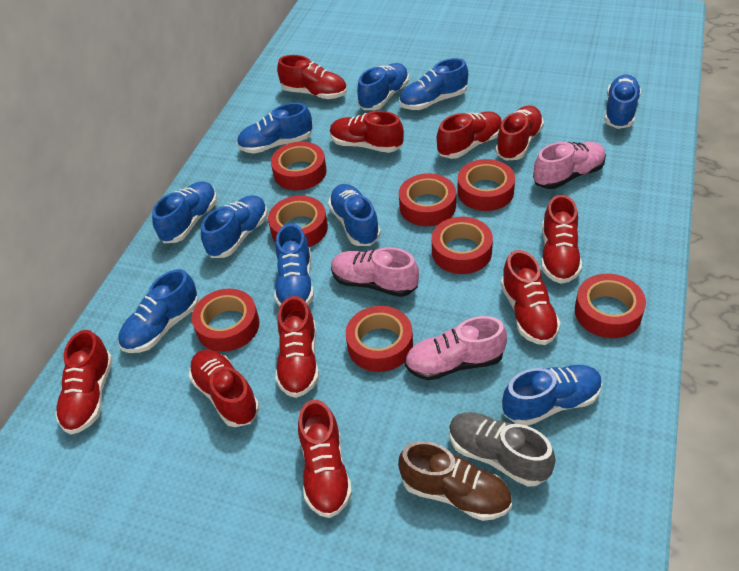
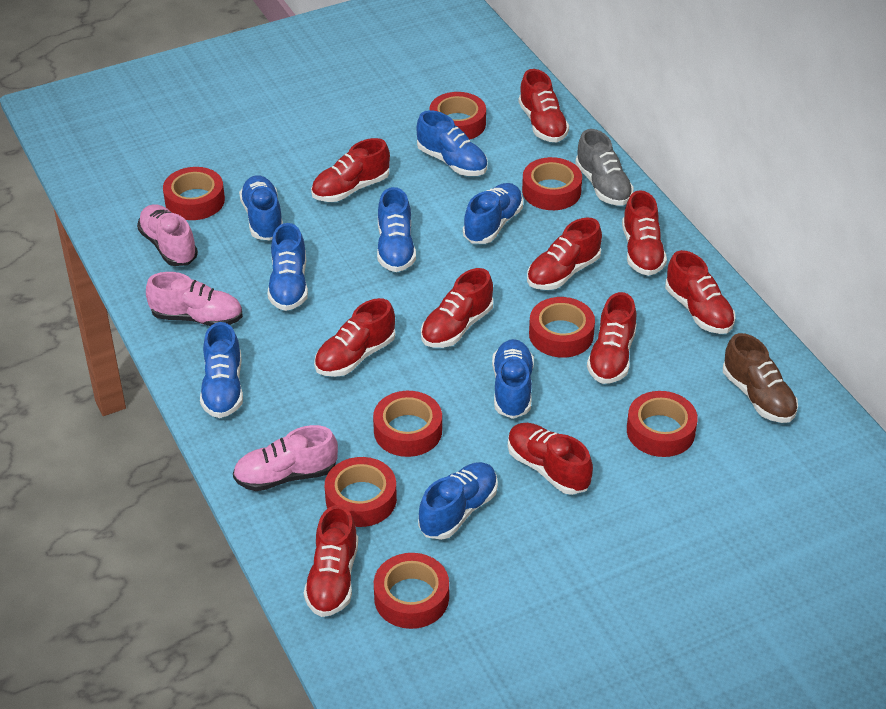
blue shoe: 10 -> 8

